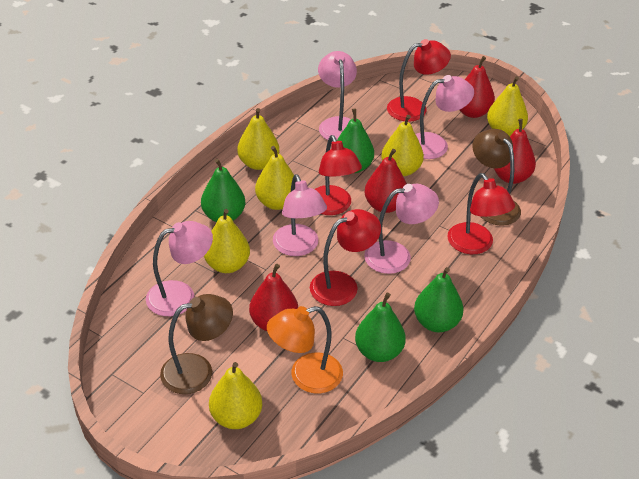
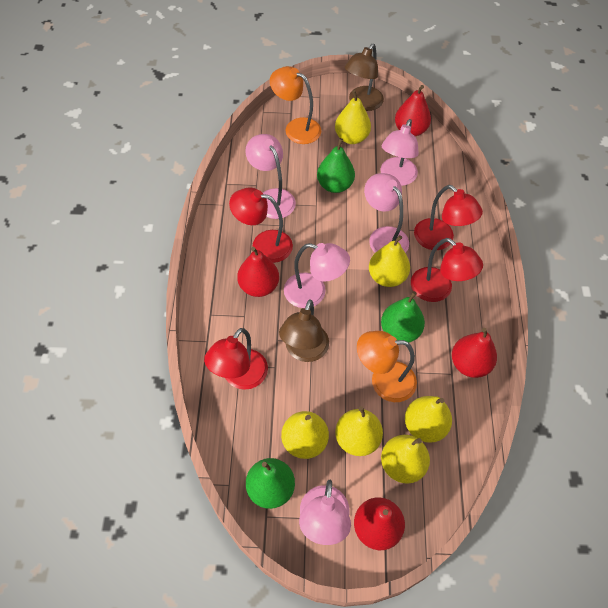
green pear: 4 -> 3
orange lamp: 1 -> 2

